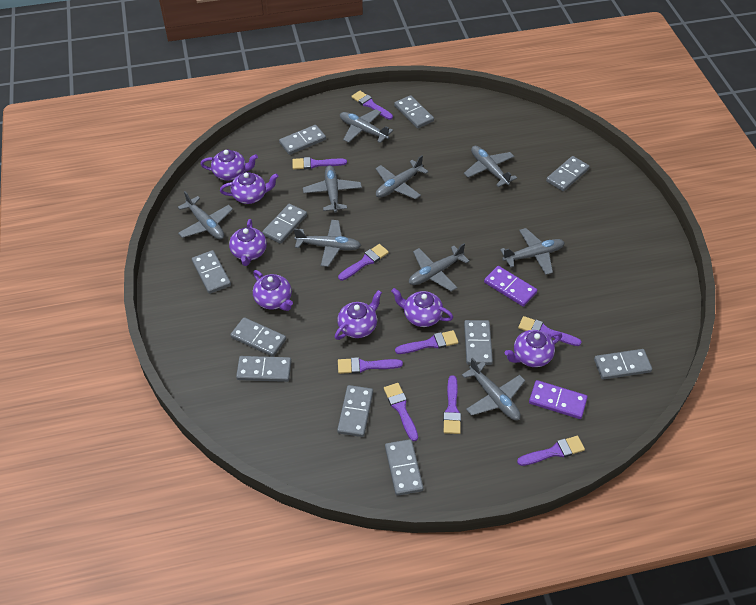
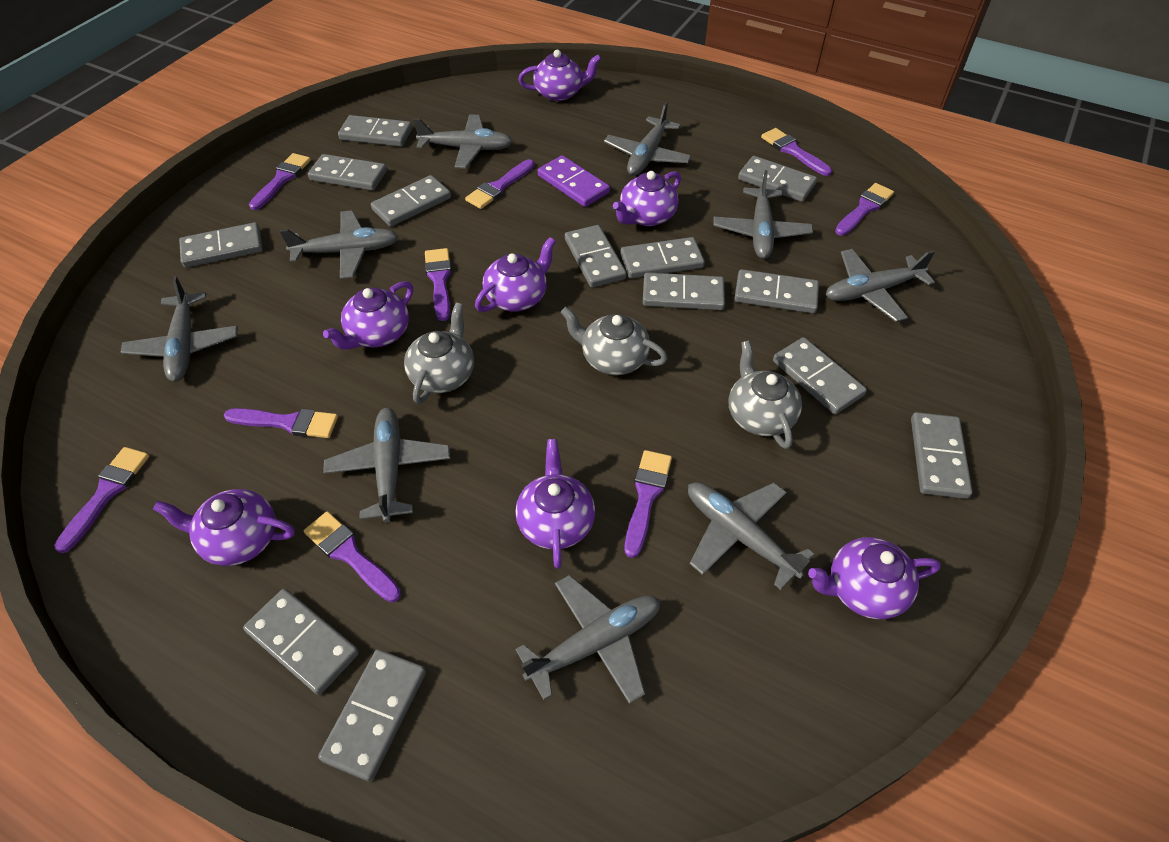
grey domino: 11 -> 13
grey teapot: 0 -> 3
purple domino: 2 -> 1

